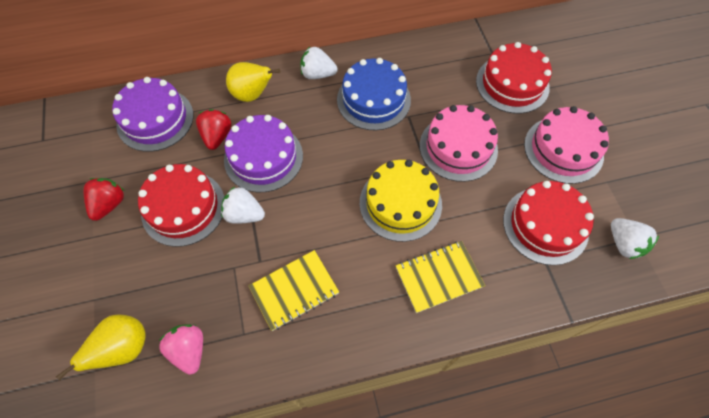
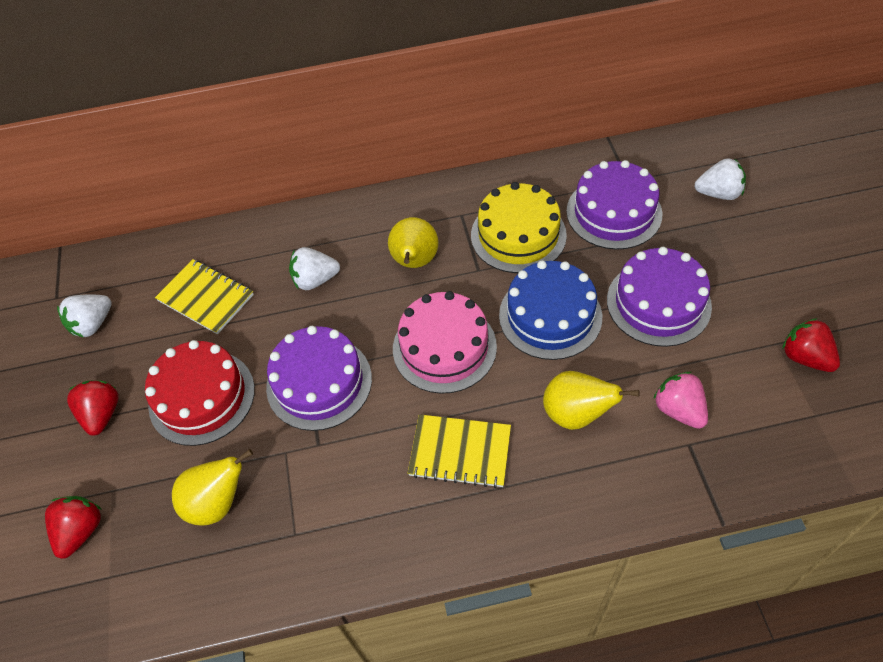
pink cake: 2 -> 1
purple cake: 2 -> 3
red cake: 3 -> 1
red strawberry: 2 -> 3
yellow pear: 2 -> 3

